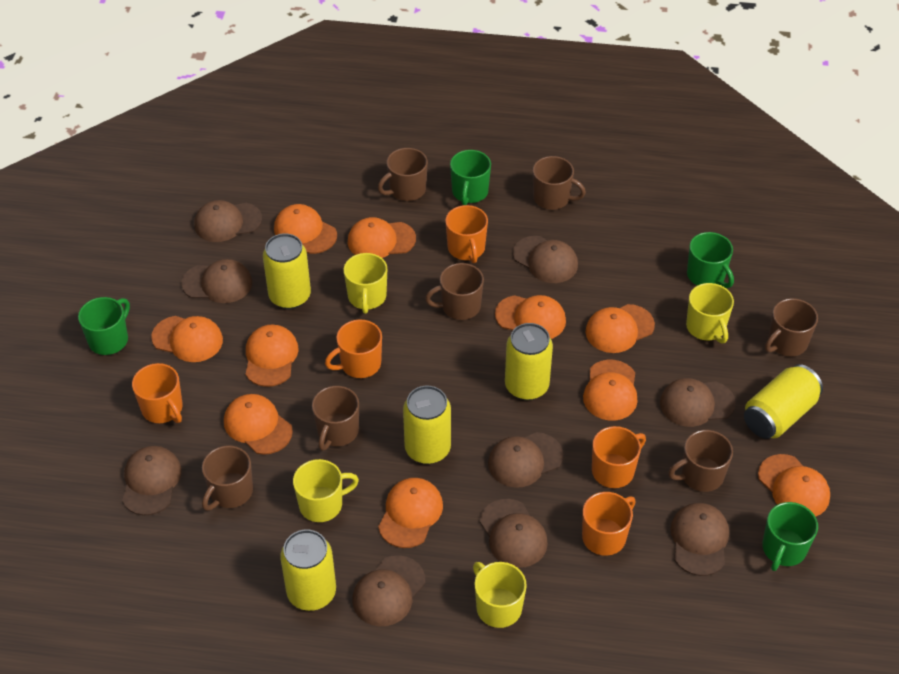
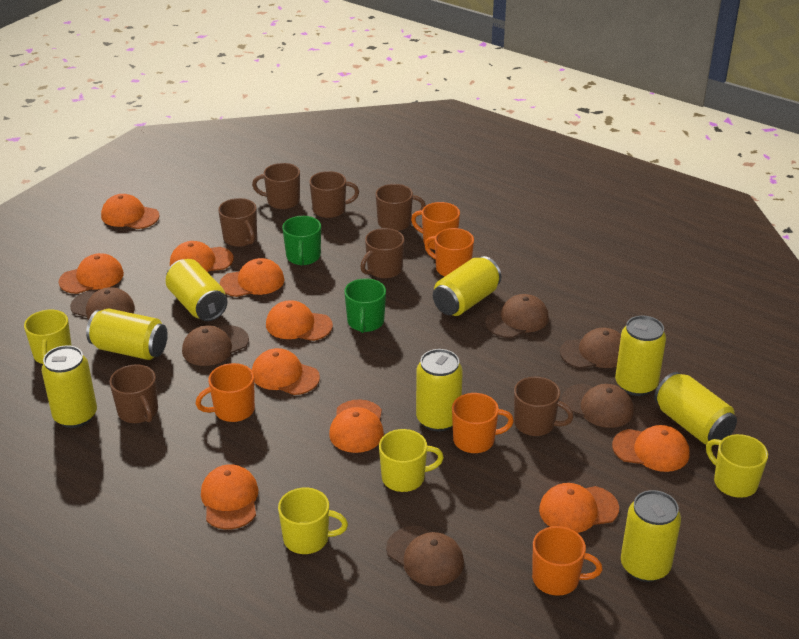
brown cap: 9 -> 6
green mug: 4 -> 2
yellow can: 5 -> 8

